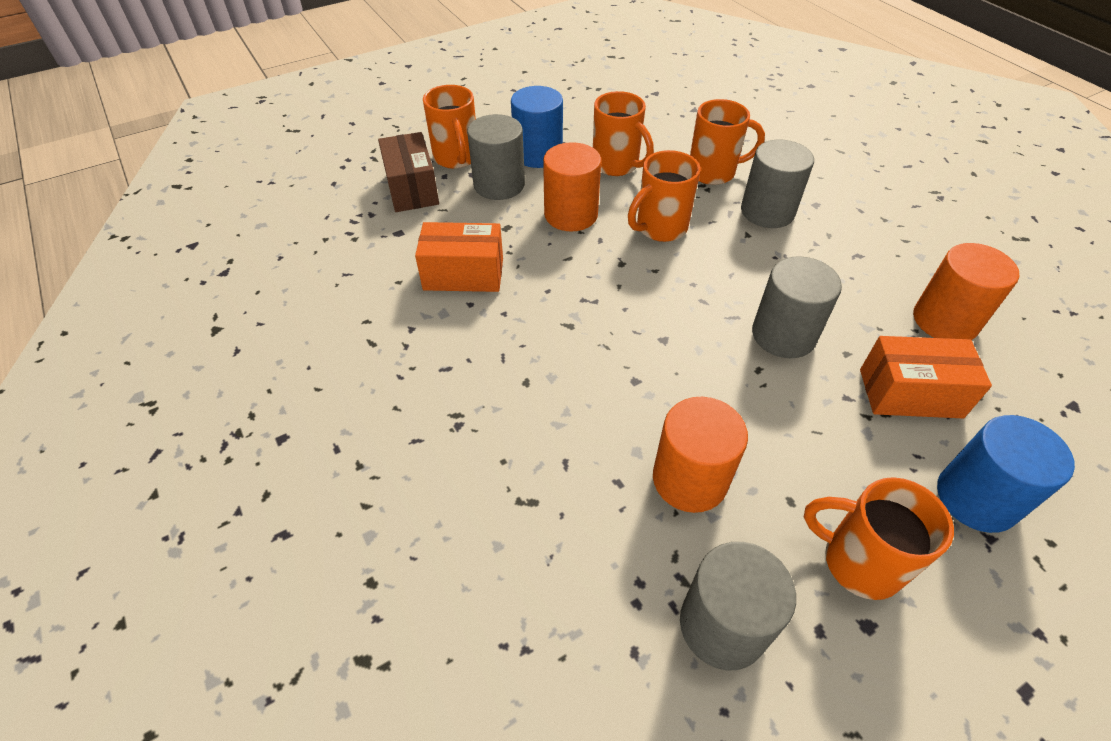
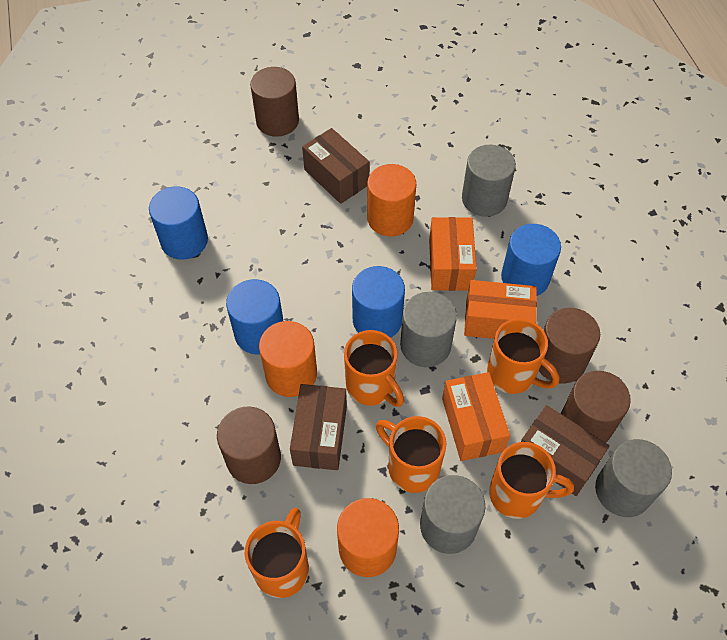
blue cylinder: 2 -> 4
brown box: 1 -> 3
brown cylinder: 0 -> 4
orange box: 2 -> 3

